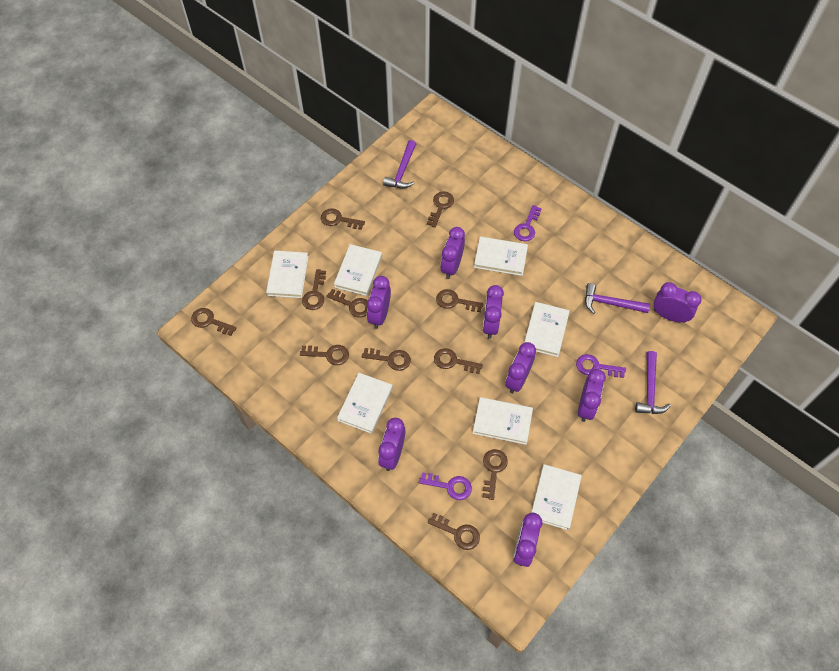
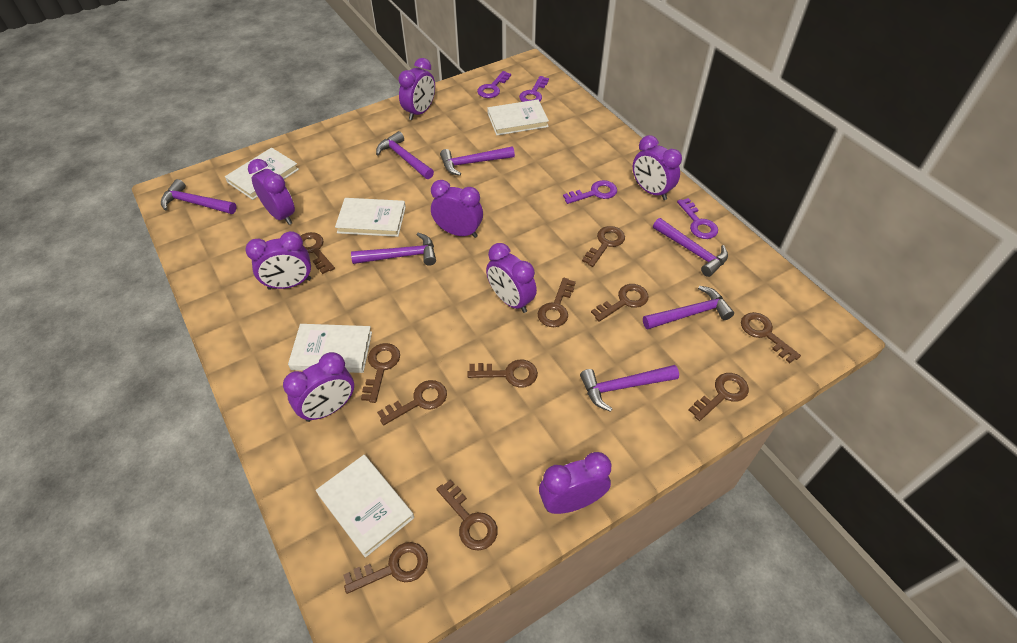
purple hammer: 3 -> 7
purple key: 3 -> 4
white book: 7 -> 5

